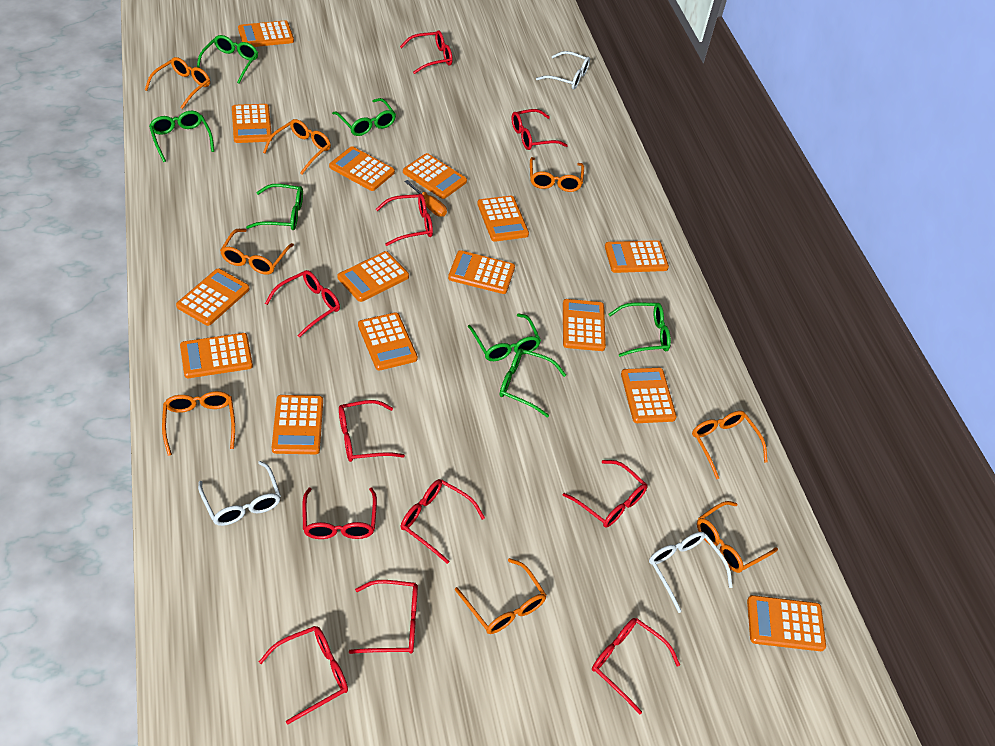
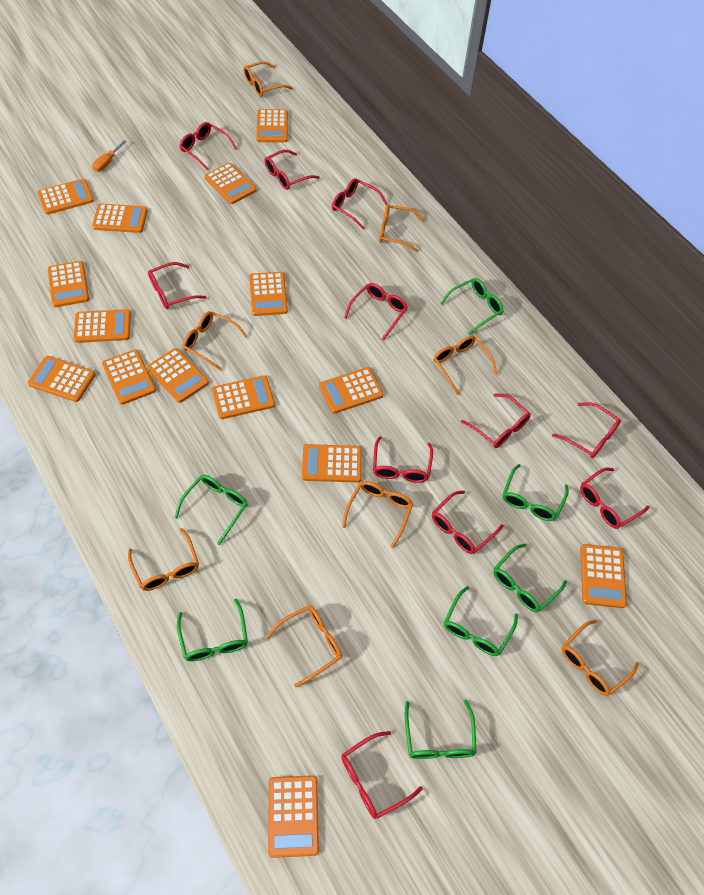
white glasses: 3 -> 0

